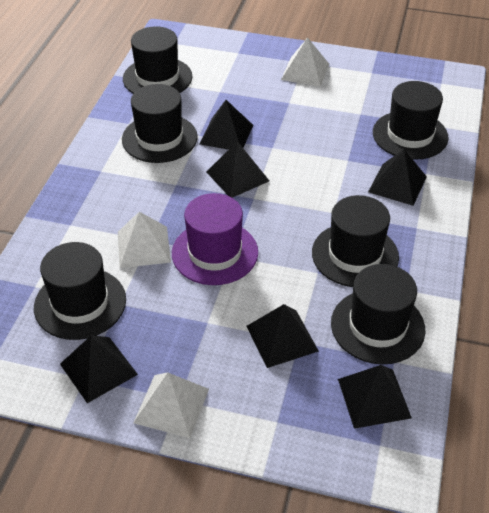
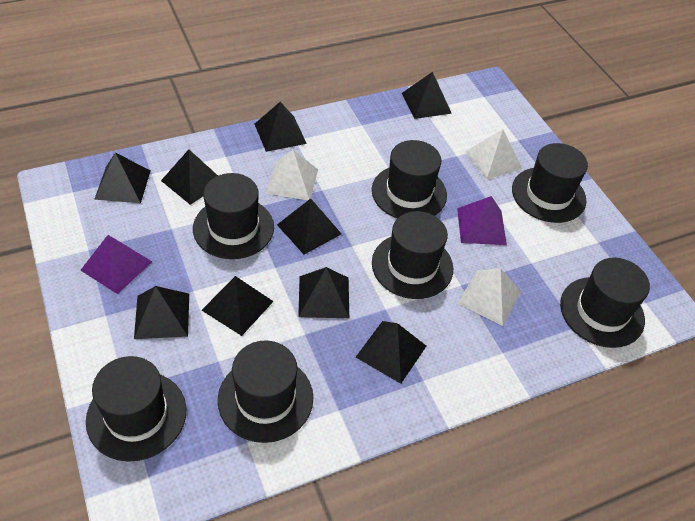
black hat: 6 -> 7
black pyramid: 6 -> 9
purple hat: 1 -> 0
purple pyramid: 0 -> 2

